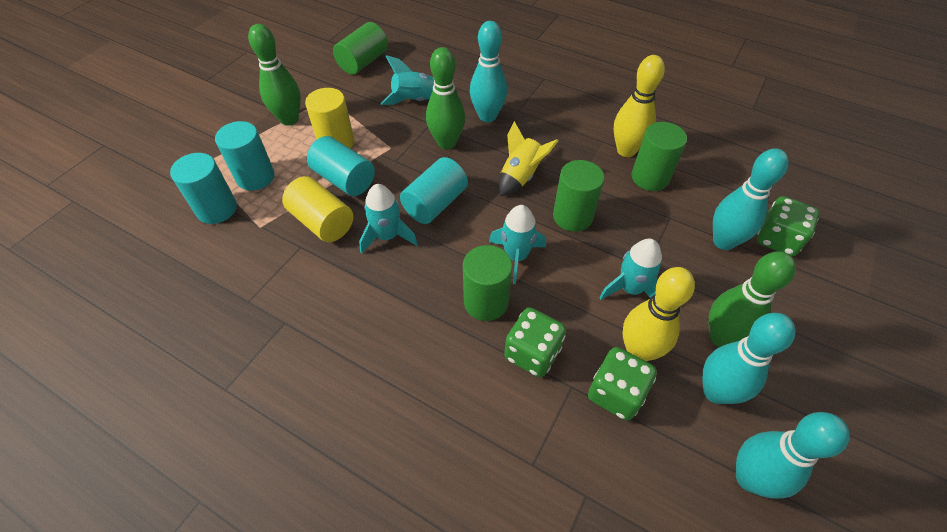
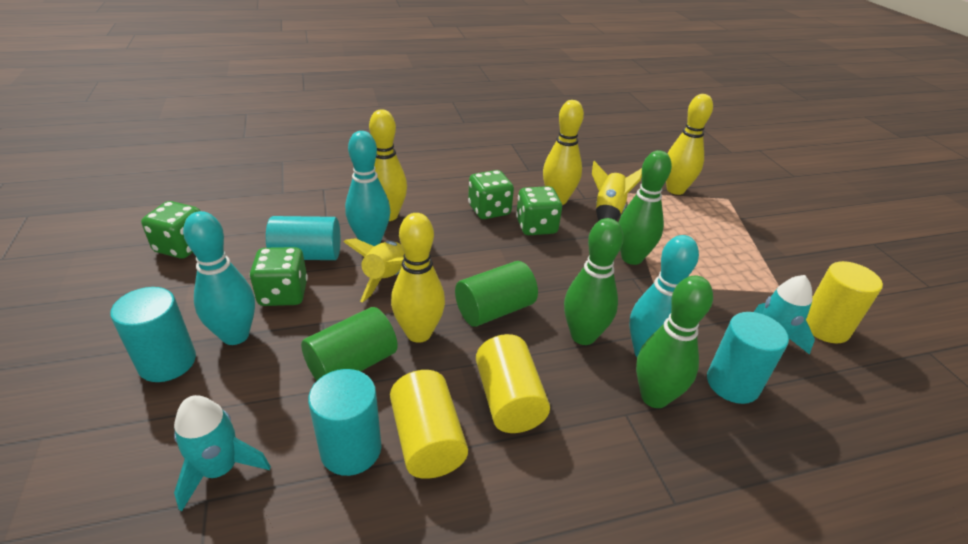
green cylinder: 4 -> 2
green dice: 3 -> 4
turquoise bowling pin: 4 -> 3
turquoise rocket: 4 -> 2
yellow bowling pin: 2 -> 4
yellow cylinder: 2 -> 3
yellow rocket: 1 -> 2

